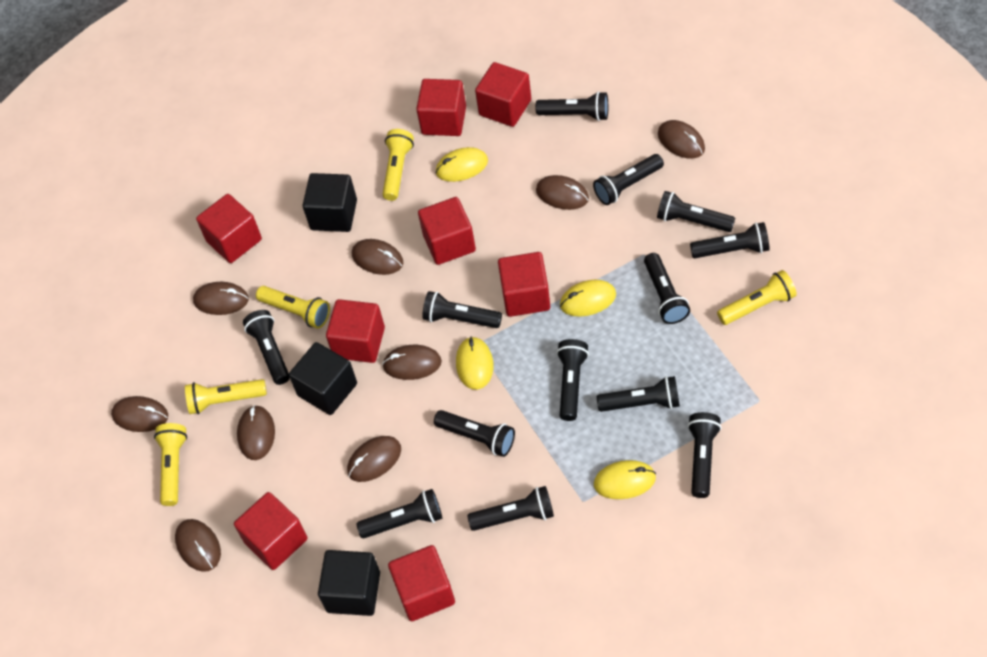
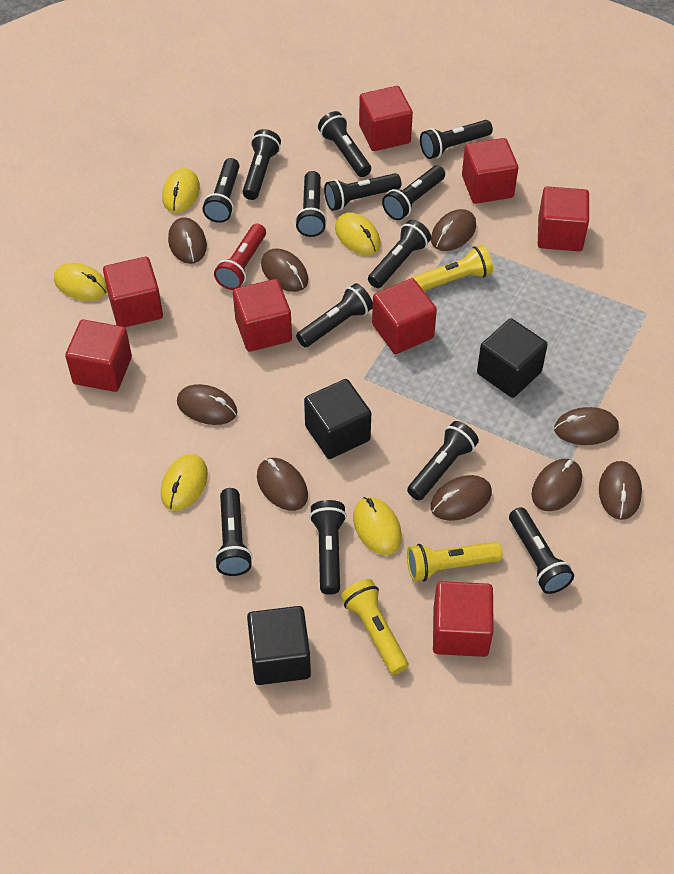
red flashlight: 0 -> 1
yellow flashlight: 5 -> 3
yellow mouse: 4 -> 5

